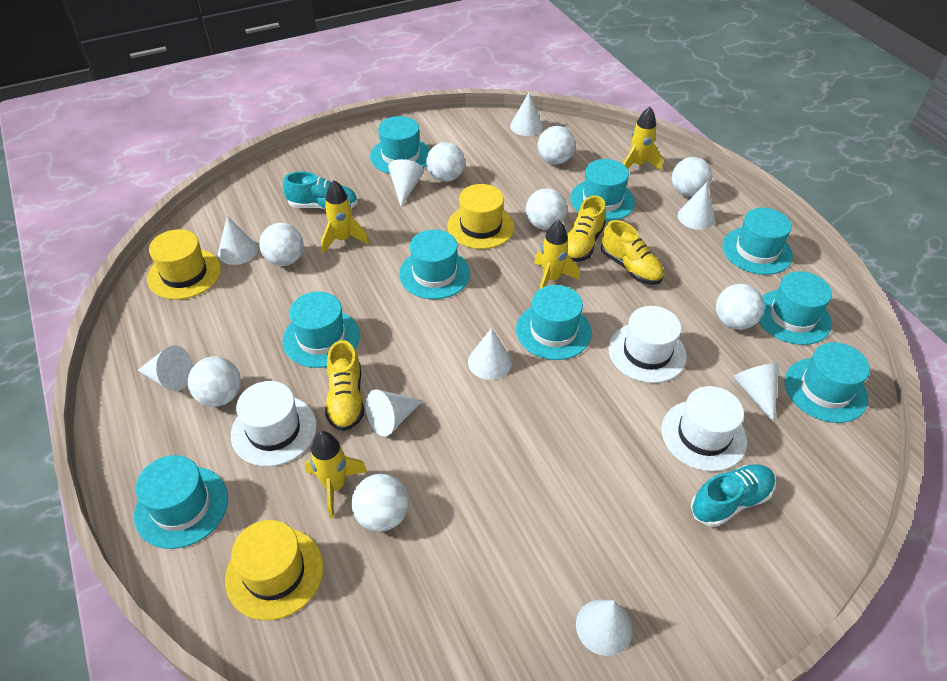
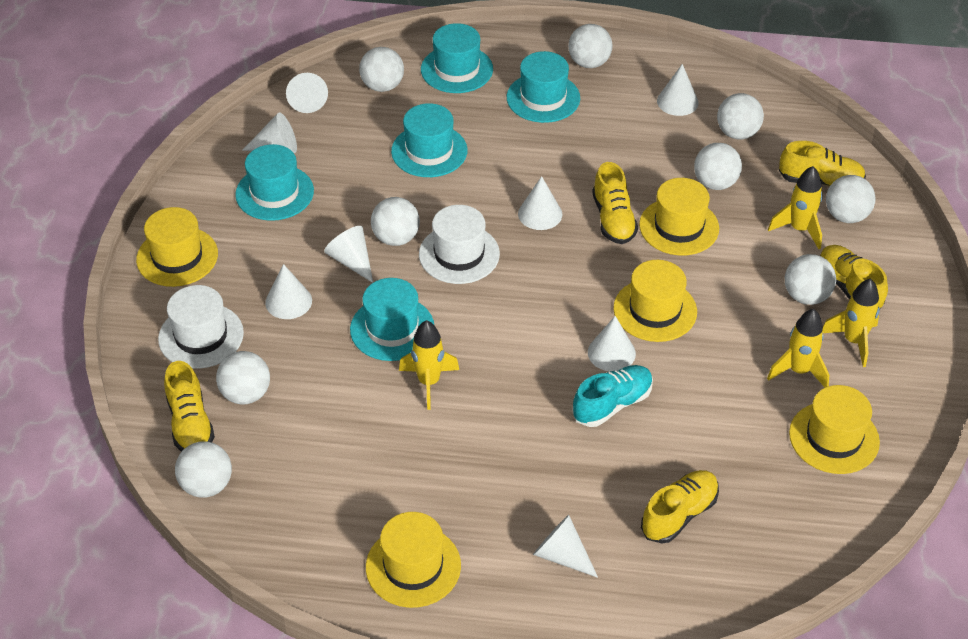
turquoise hat: 9 -> 5
turquoise shoe: 2 -> 1
white ball: 8 -> 9
white cone: 9 -> 8
white hat: 3 -> 2
yellow hat: 3 -> 5
yellow shoe: 3 -> 5

